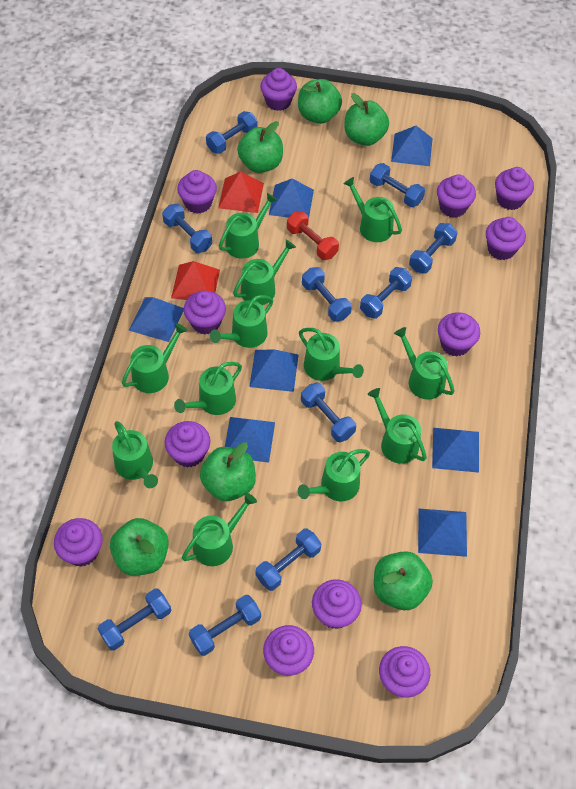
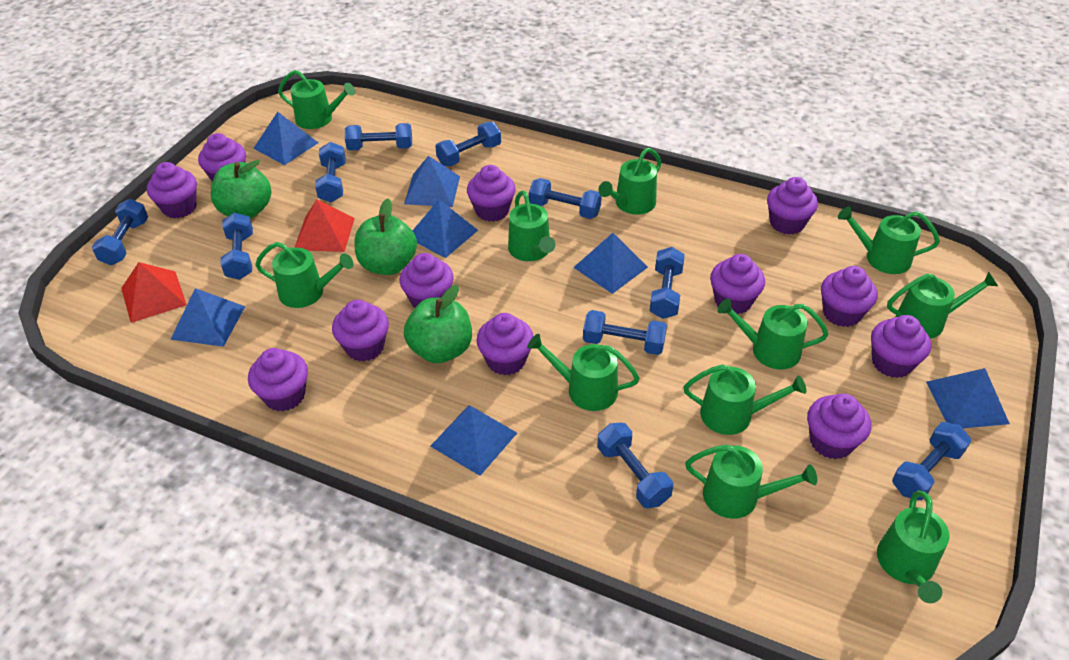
green apple: 6 -> 3
green watering can: 12 -> 11
red dumbbell: 1 -> 0

